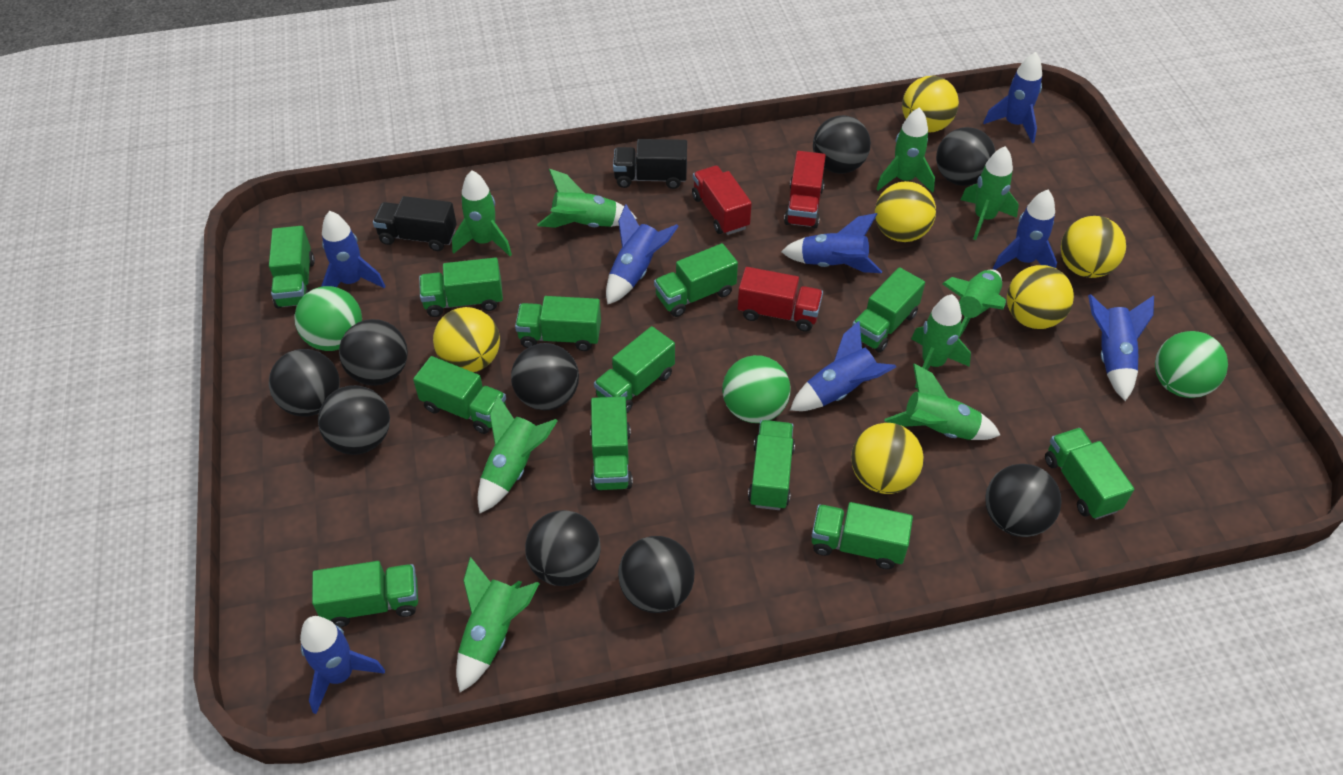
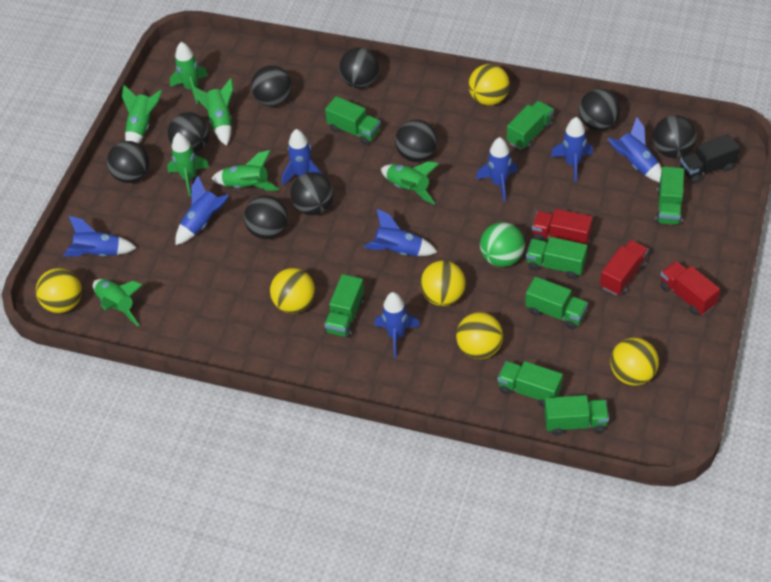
black truck: 2 -> 1
green ball: 3 -> 1
green rocket: 9 -> 7
green truck: 12 -> 8

